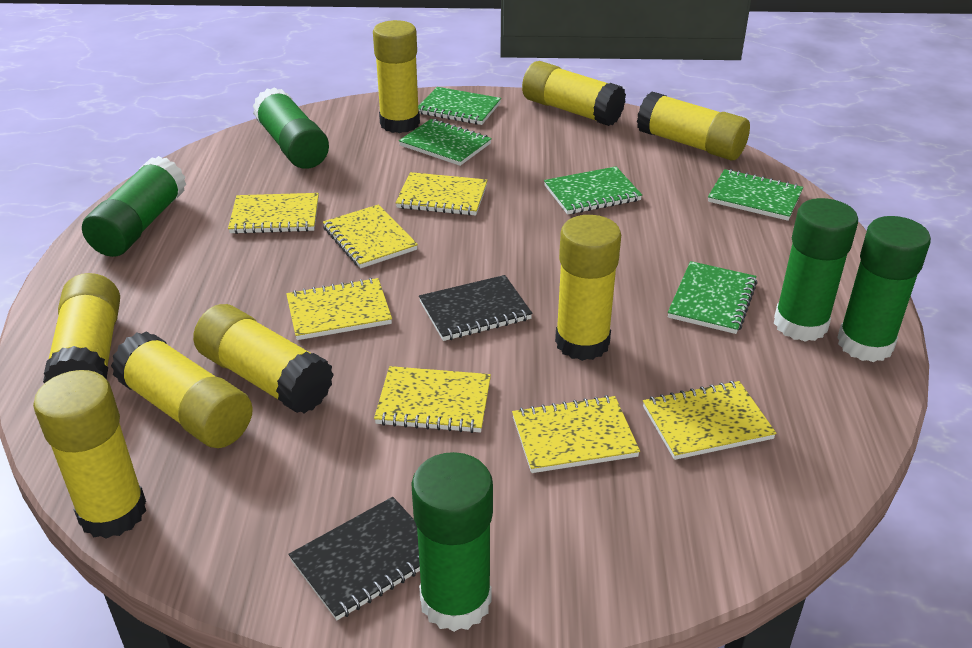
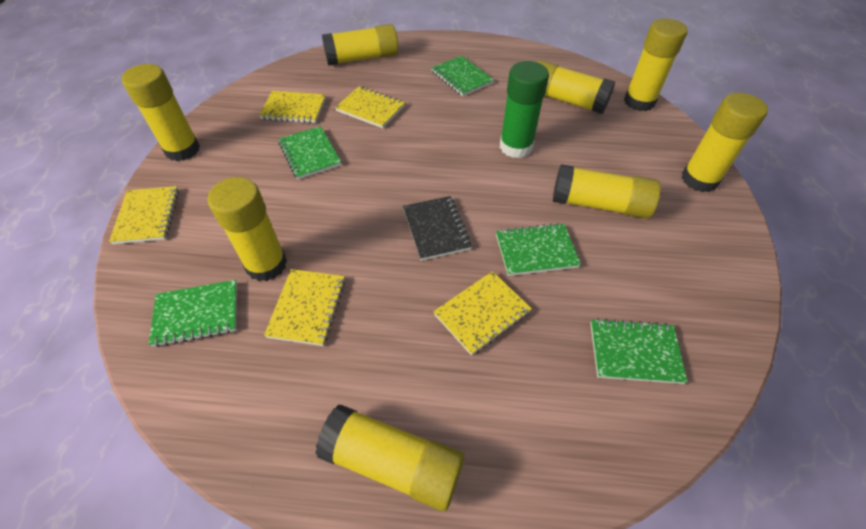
black notebook: 2 -> 1
green glue stick: 5 -> 1
yellow notebook: 7 -> 5

